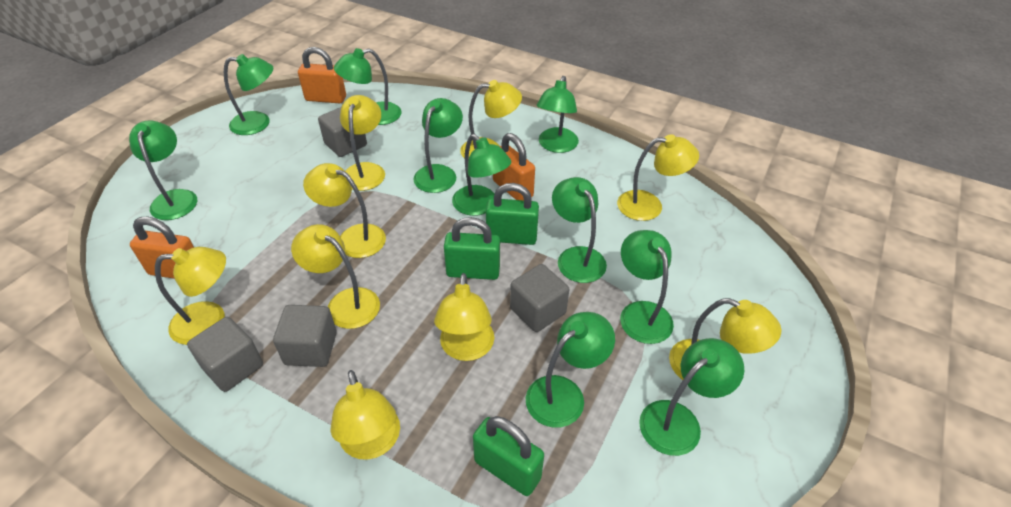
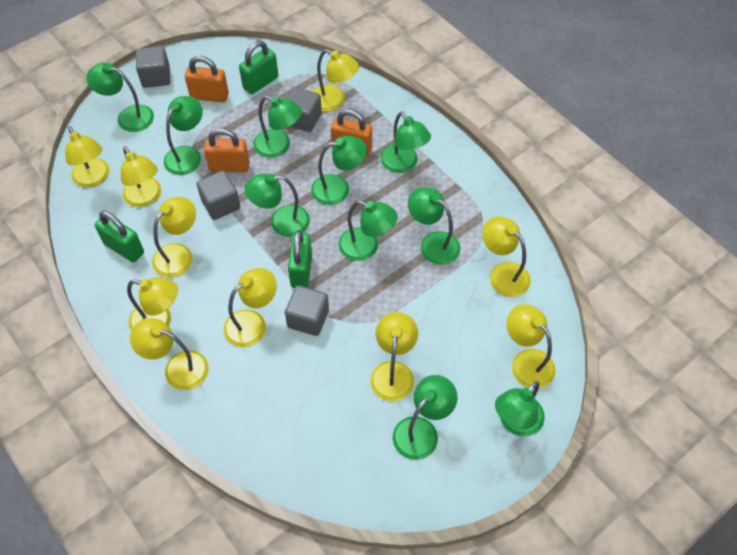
yellow lamp: 9 -> 10

